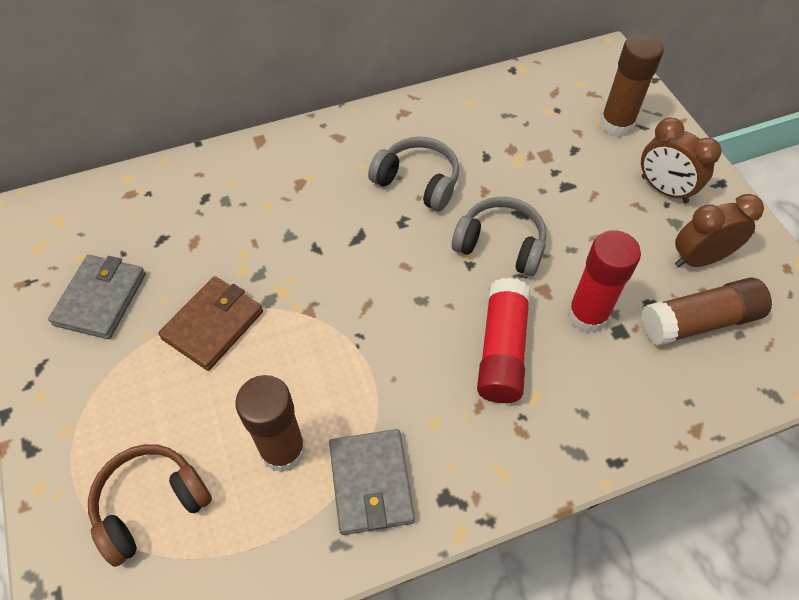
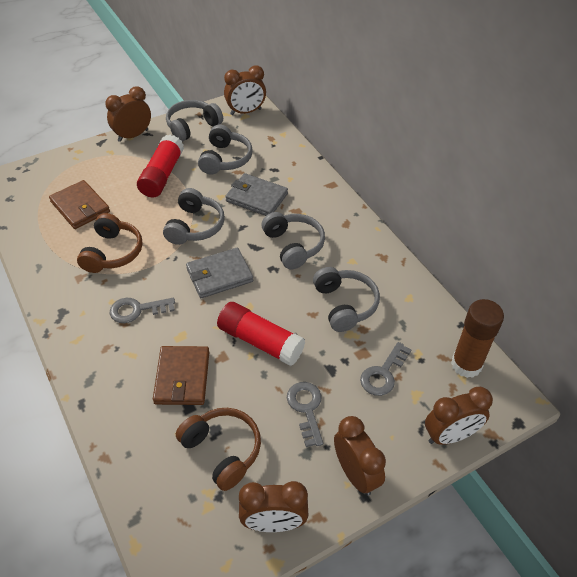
brown clock: 2 -> 5
brown glue stick: 3 -> 1
brown headphones: 1 -> 2
brown wallet: 1 -> 2
grey headphones: 2 -> 5
grey key: 0 -> 3

